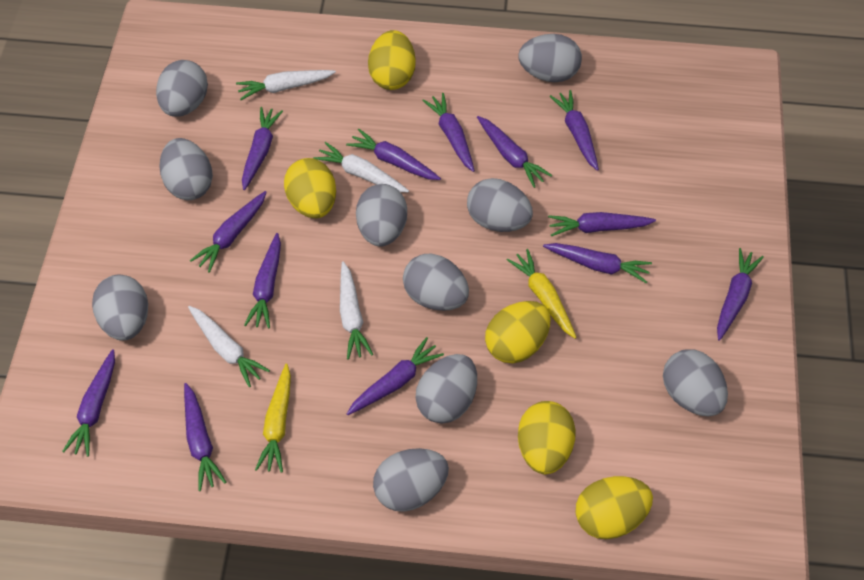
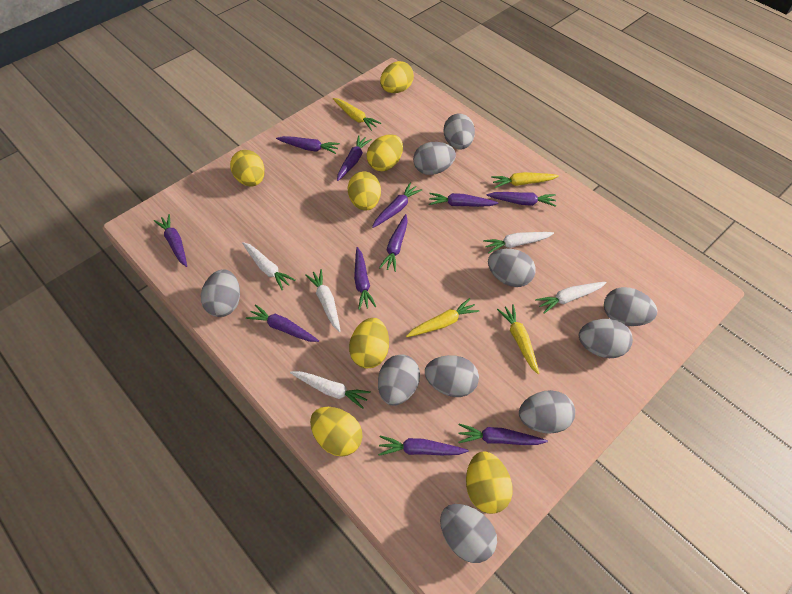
purple carrot: 13 -> 11
white carrot: 4 -> 5
yellow carrot: 2 -> 4
yellow egg: 5 -> 7

